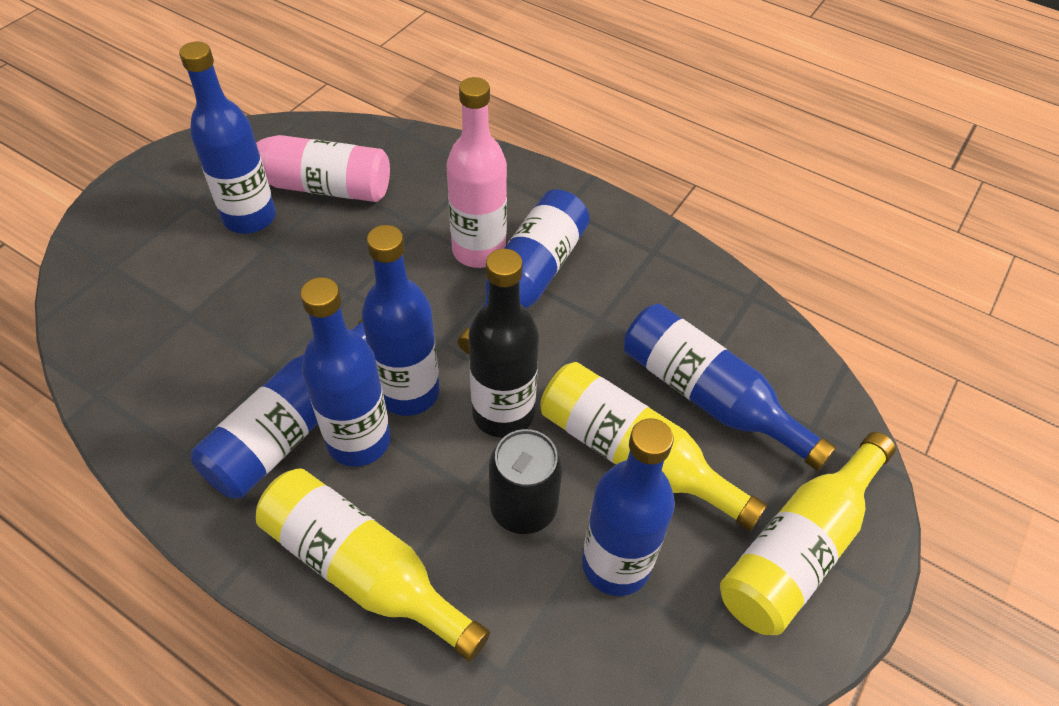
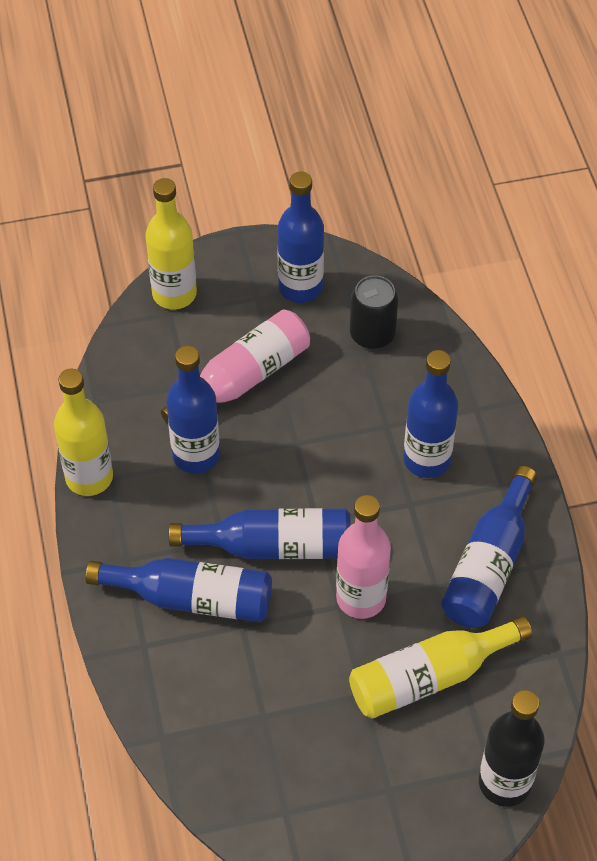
blue bottle: 7 -> 6

